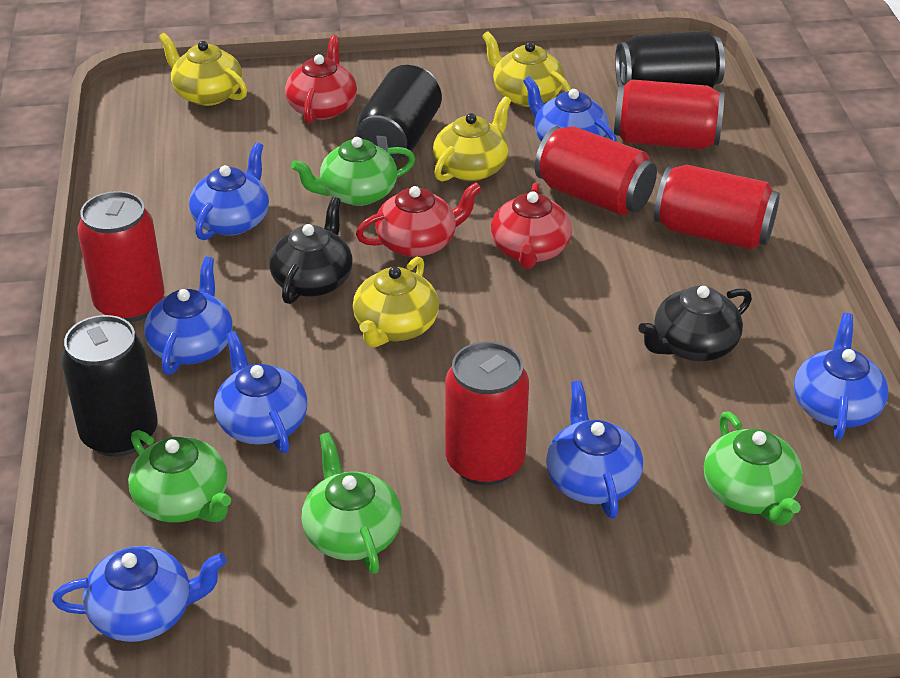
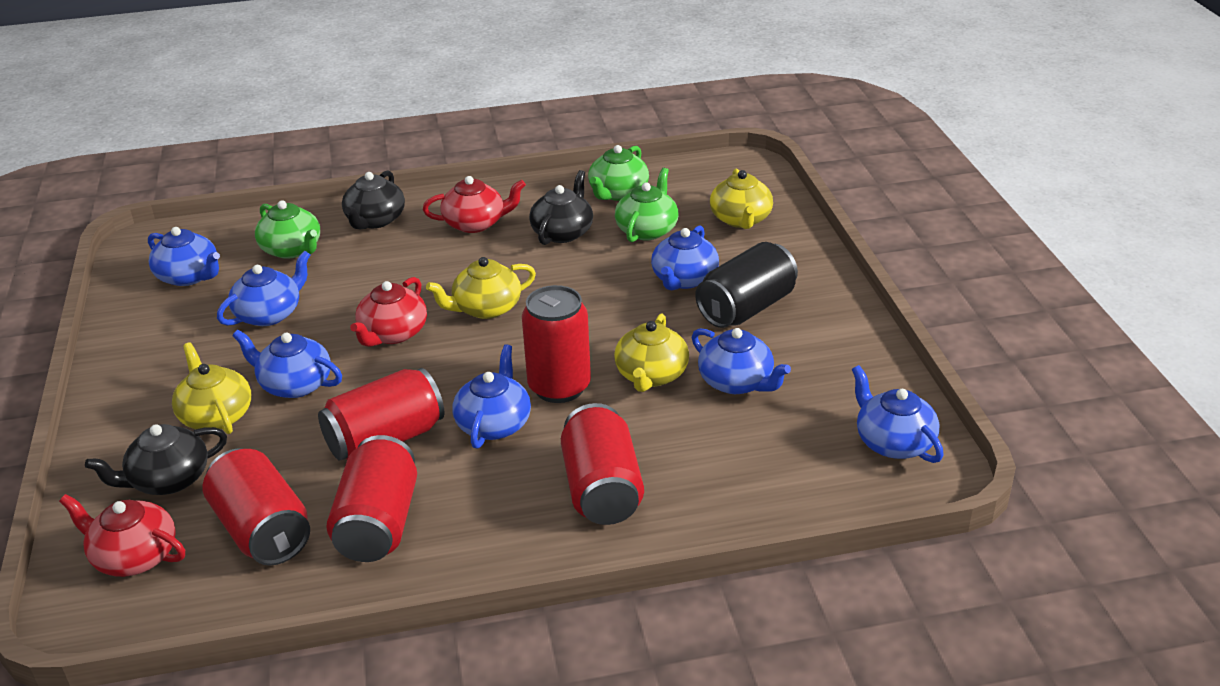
black can: 3 -> 1
black teapot: 2 -> 3
green teapot: 4 -> 3

